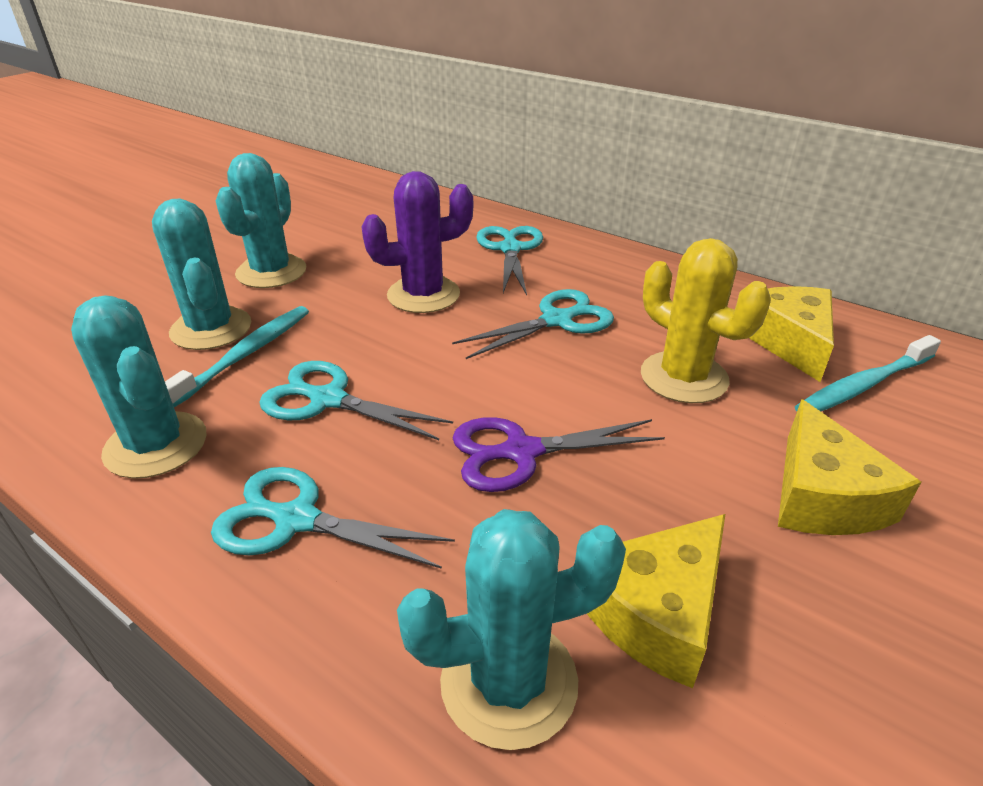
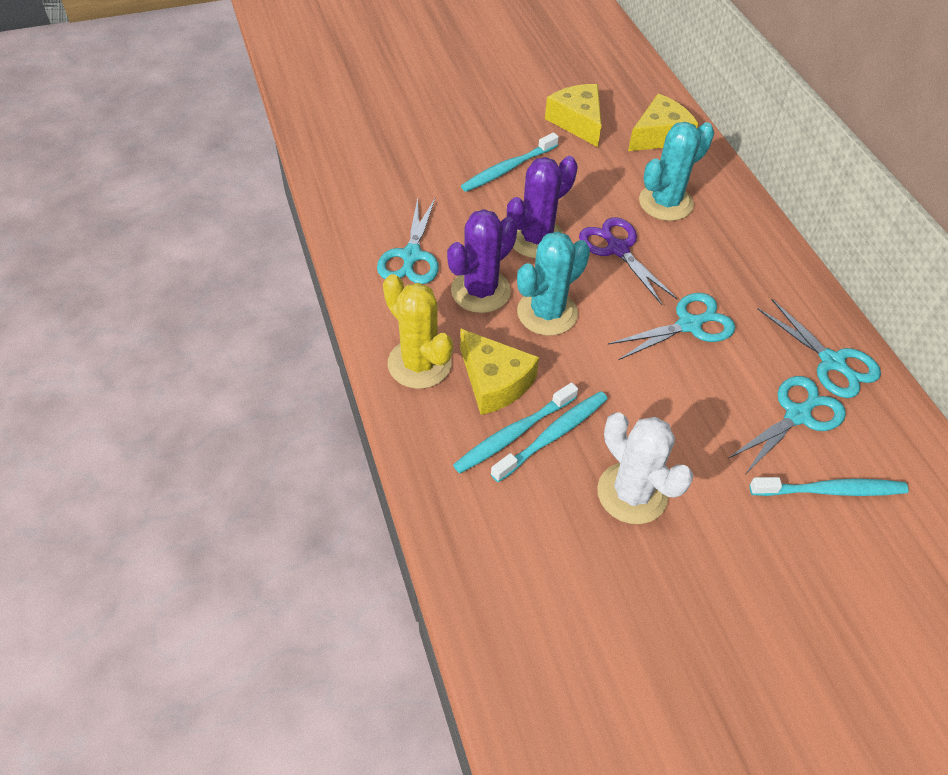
purple cactus: 1 -> 2
turquoise cactus: 4 -> 2
turquoise toothbrush: 2 -> 4
white cactus: 0 -> 1

